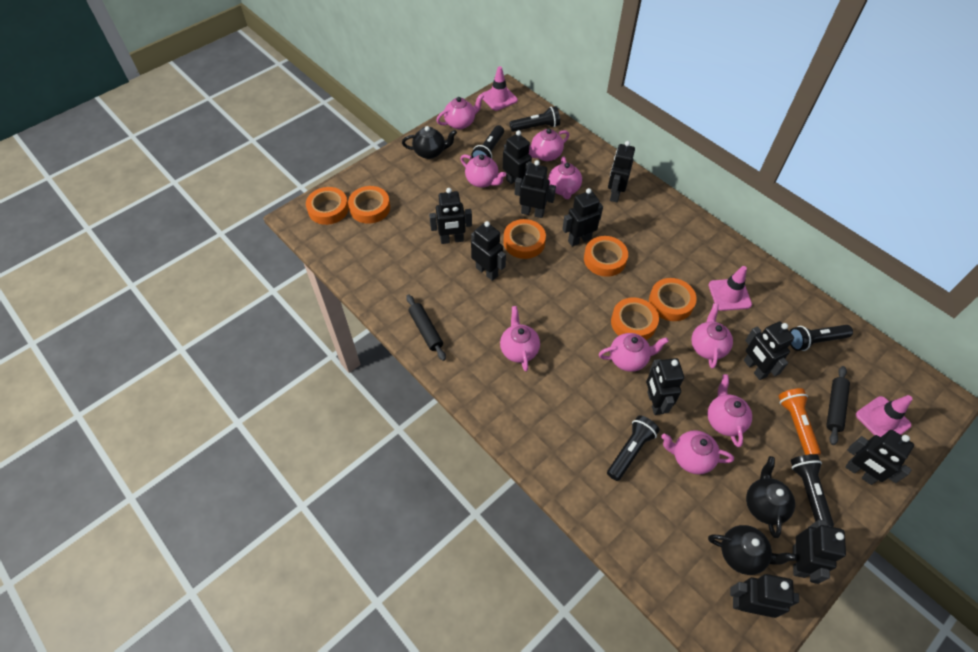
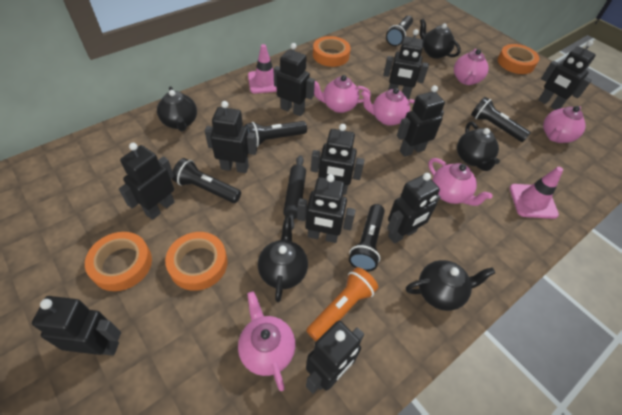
black rolling pin: 2 -> 1
black teapot: 3 -> 5
orange tape: 6 -> 4
pink teapot: 9 -> 6
pink traffic cone: 3 -> 2

